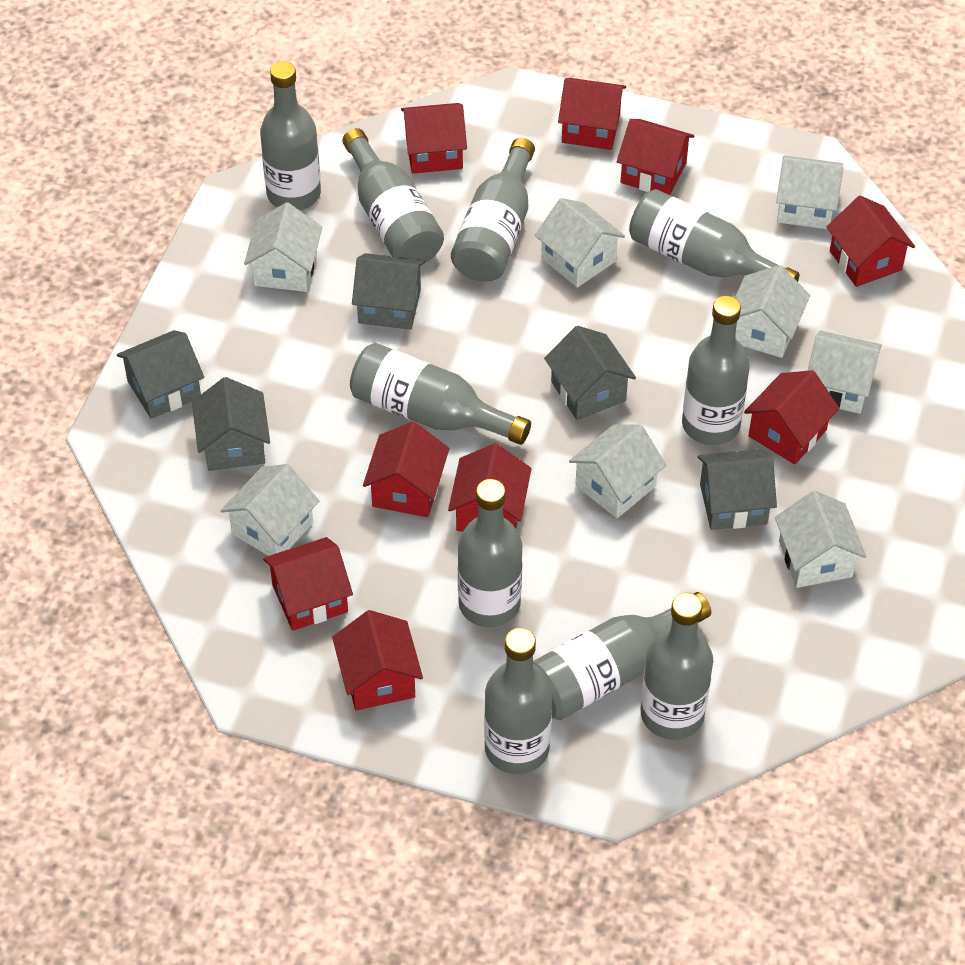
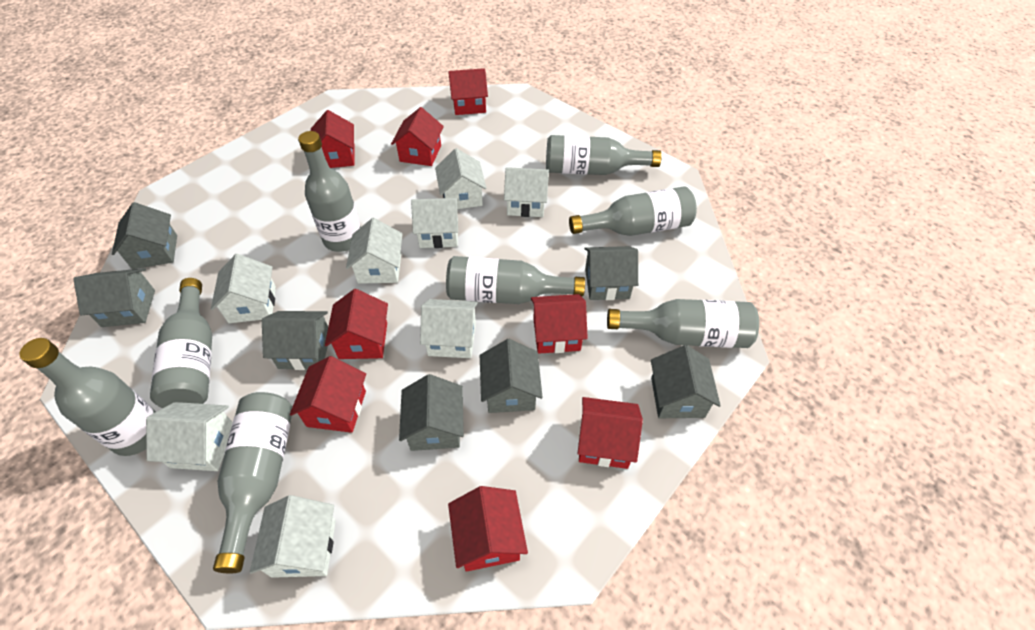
grey bottle: 10 -> 8
grey house: 5 -> 7
red house: 9 -> 8

